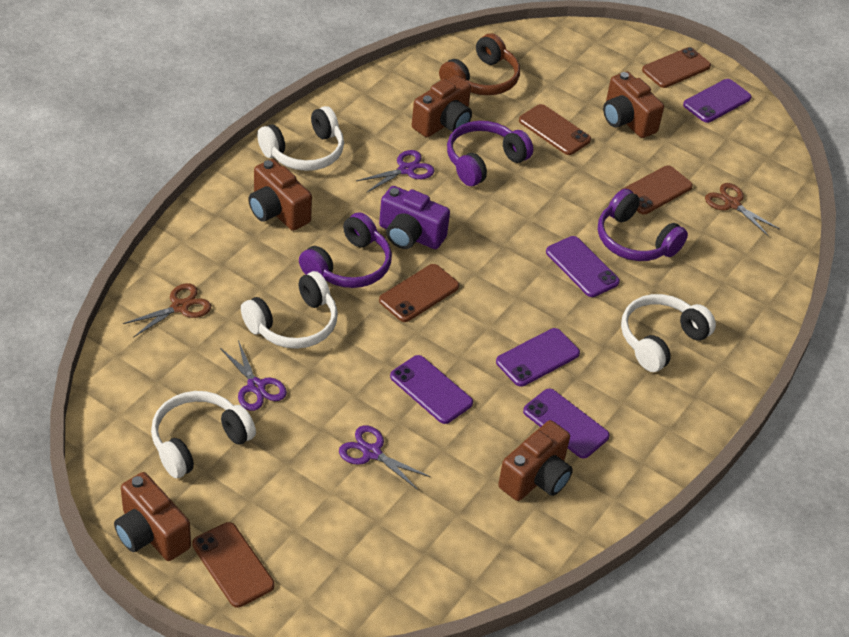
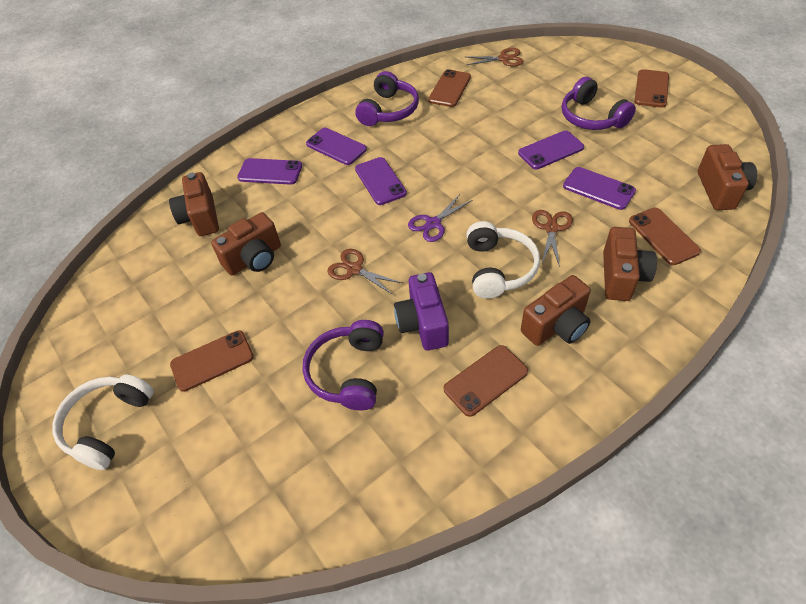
brown headphones: 1 -> 0
brown scissors: 2 -> 3
purple scissors: 3 -> 1
white headphones: 4 -> 2

